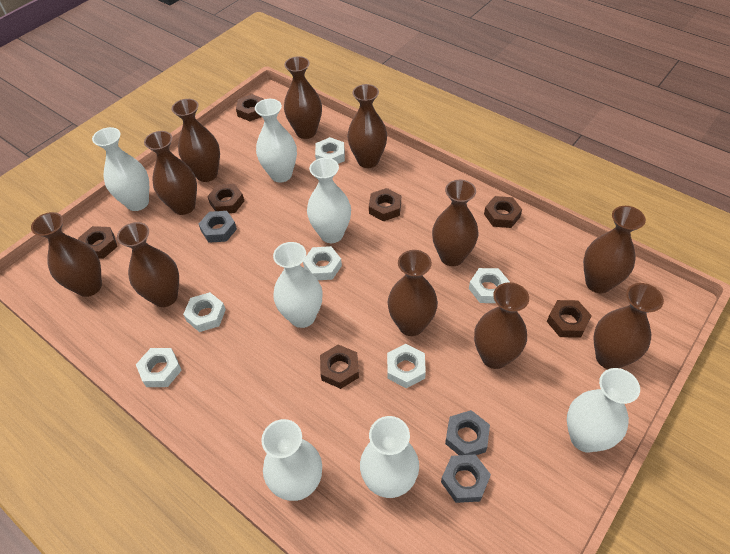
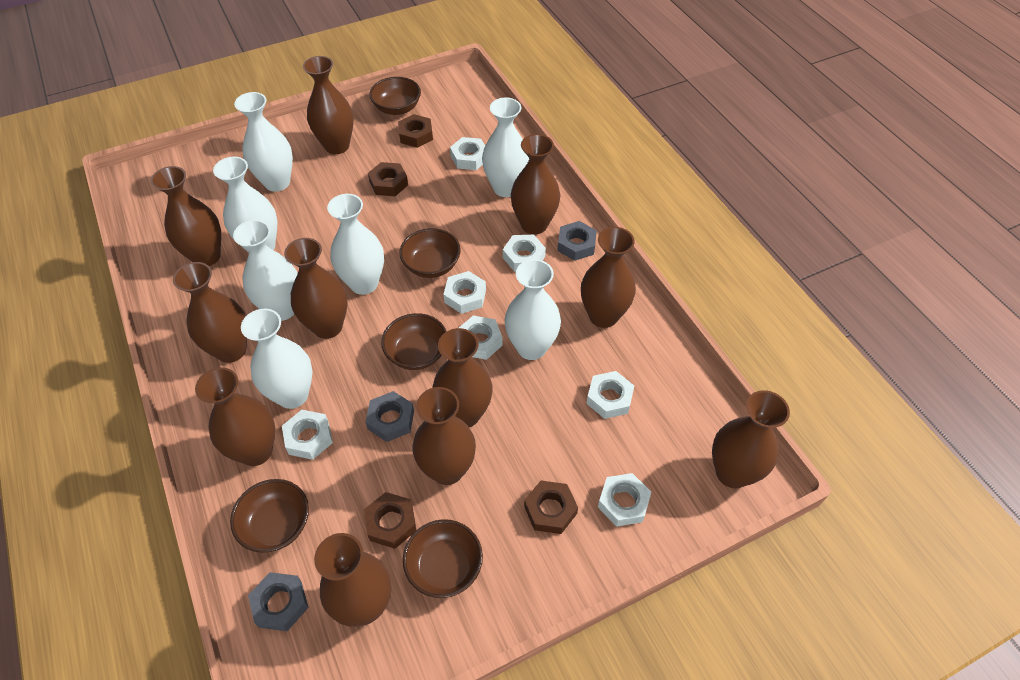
brown bowl: 0 -> 5
brown nut: 7 -> 4
white nut: 6 -> 7

